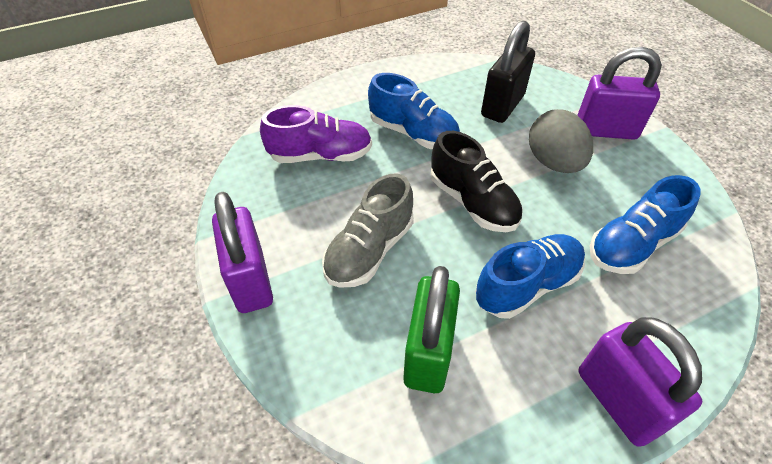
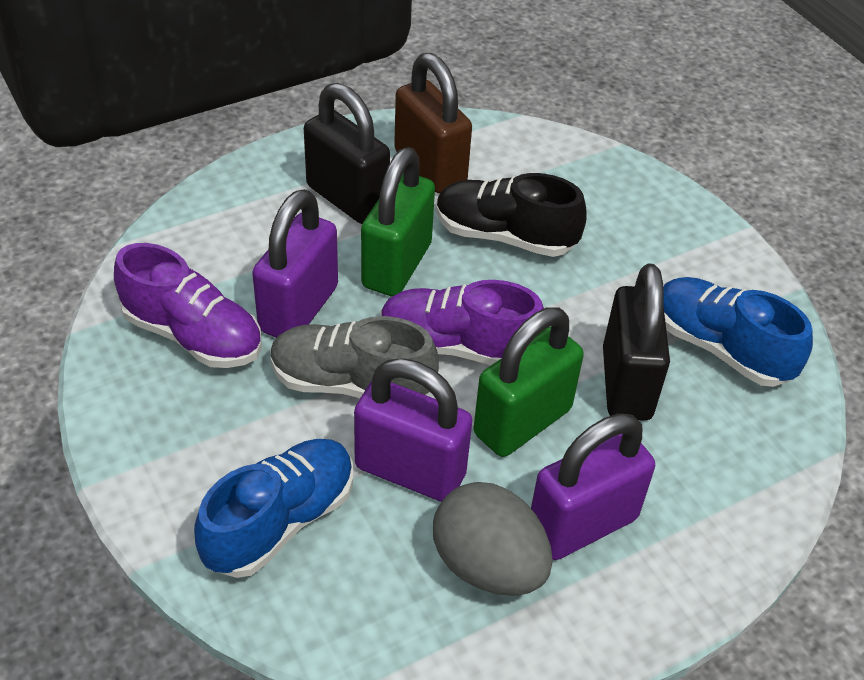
black padlock: 1 -> 2
blue shoe: 3 -> 2
brown padlock: 0 -> 1
green padlock: 1 -> 2
purple shoe: 1 -> 2

